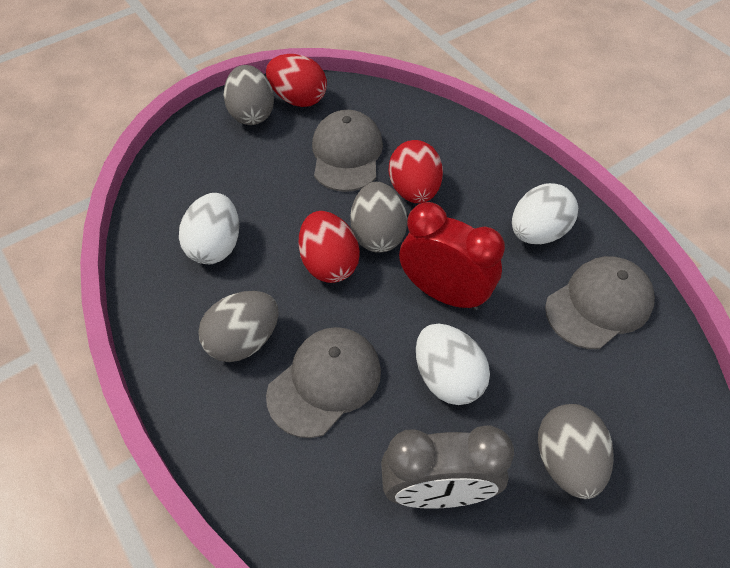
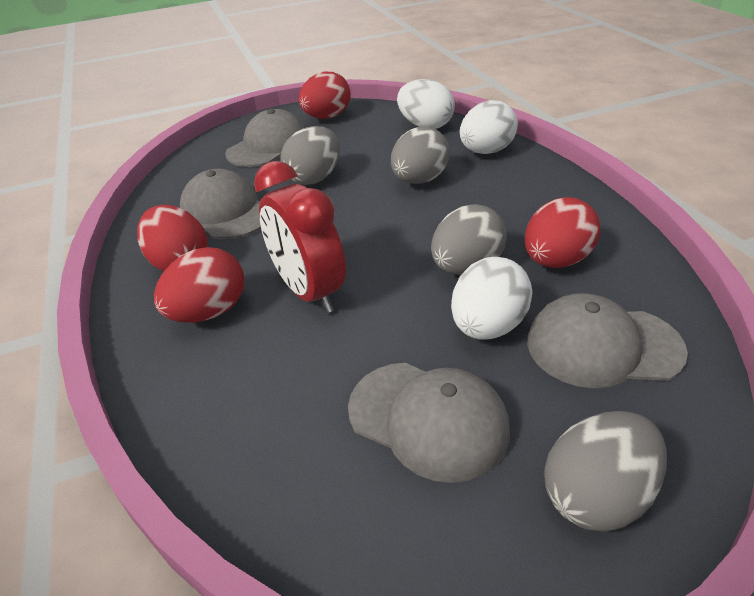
grey cap: 3 -> 4
grey clock: 1 -> 0
red egg: 3 -> 4

